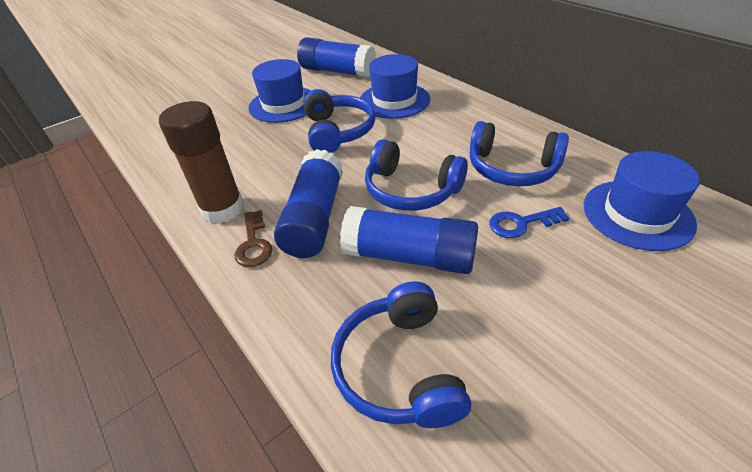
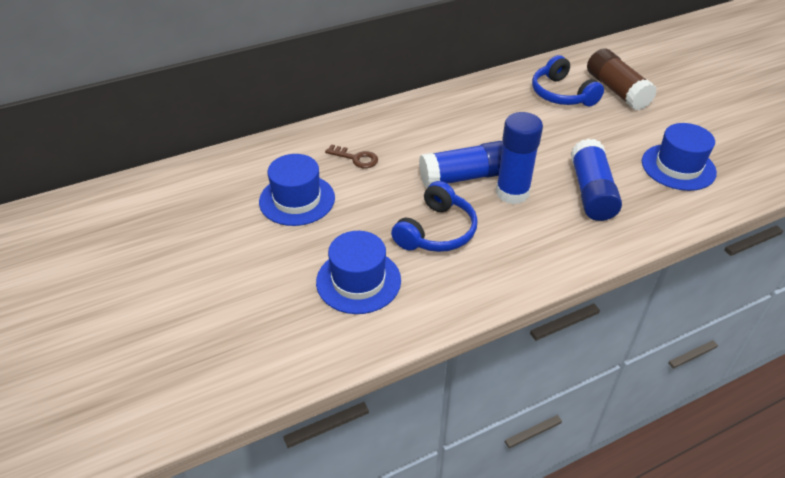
blue headphones: 4 -> 2
blue key: 1 -> 0

